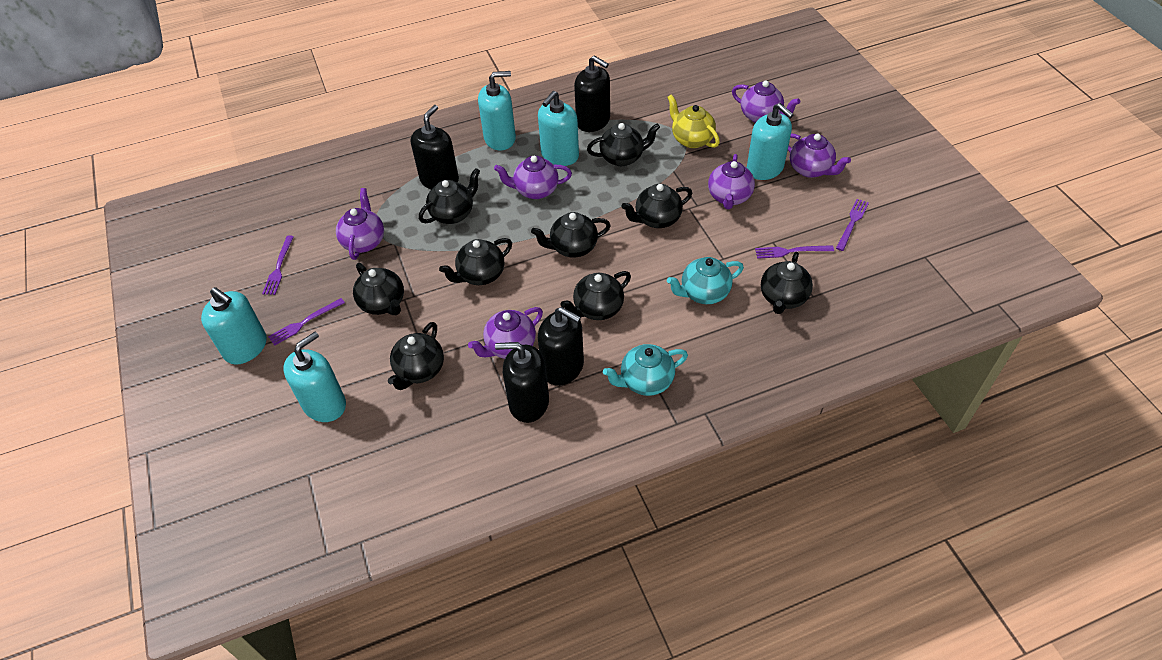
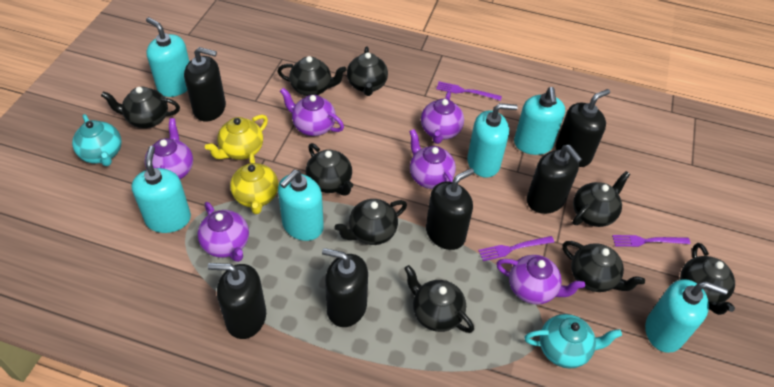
black soap dispenser: 4 -> 6
purple fork: 4 -> 3
turquoise soap dispenser: 5 -> 6
yellow teapot: 1 -> 2

